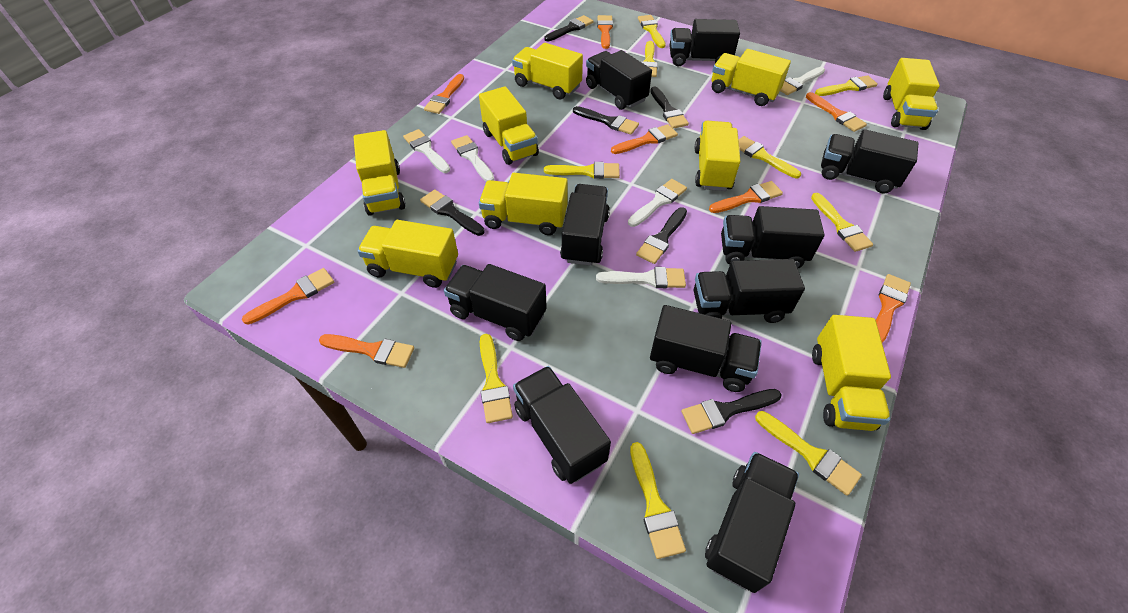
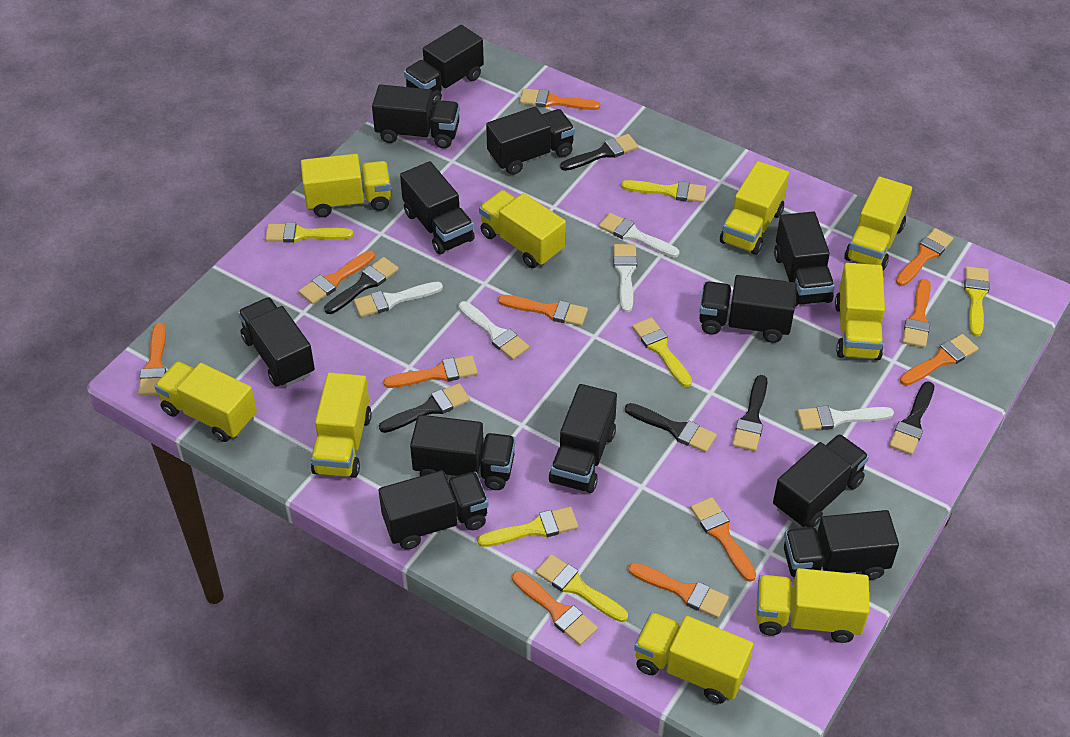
black truck: 10 -> 12
orange brush: 8 -> 11
yellow brush: 9 -> 6

